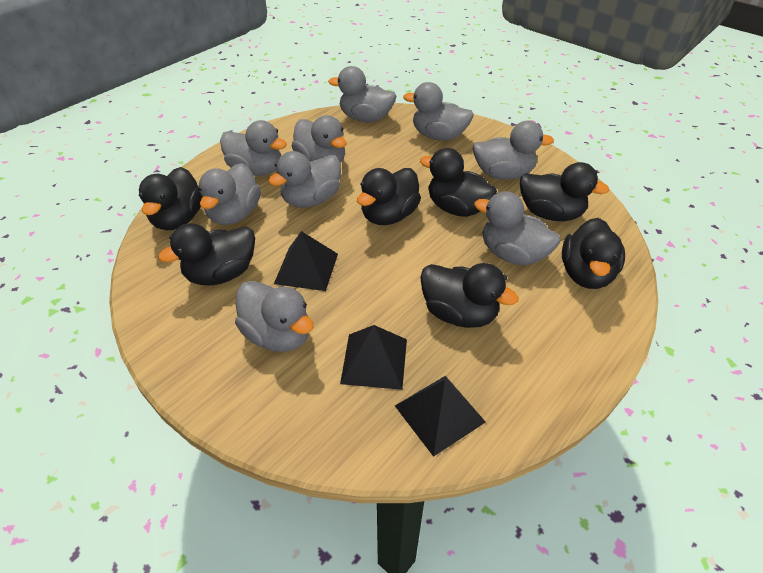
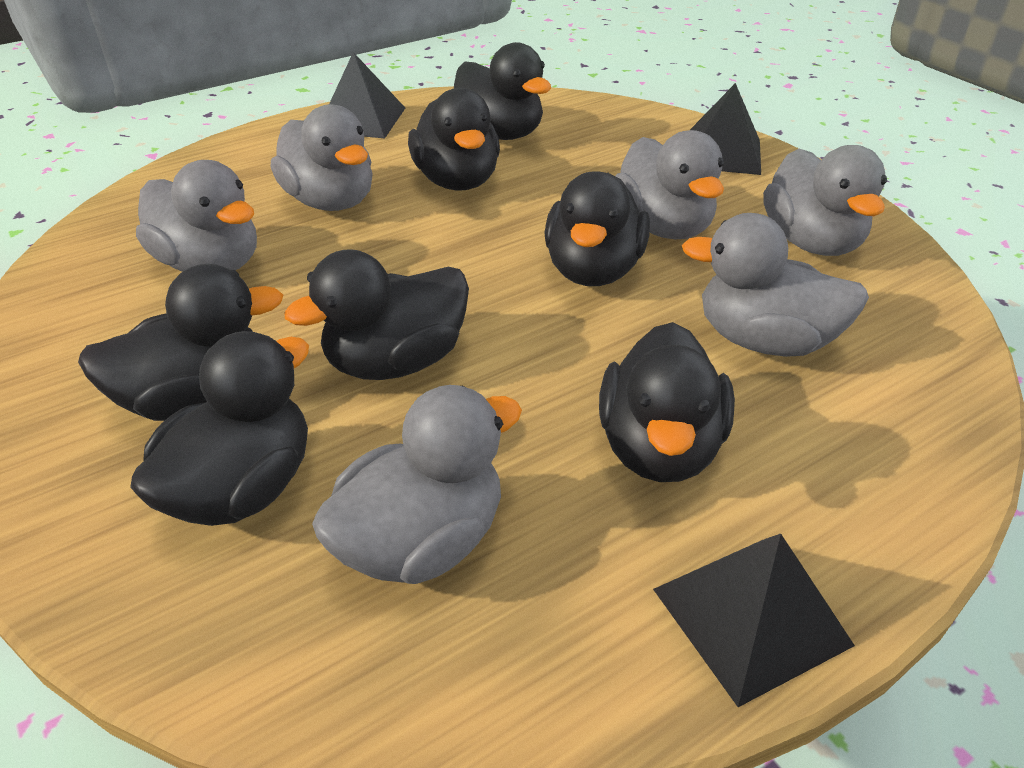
grey duck: 9 -> 6

